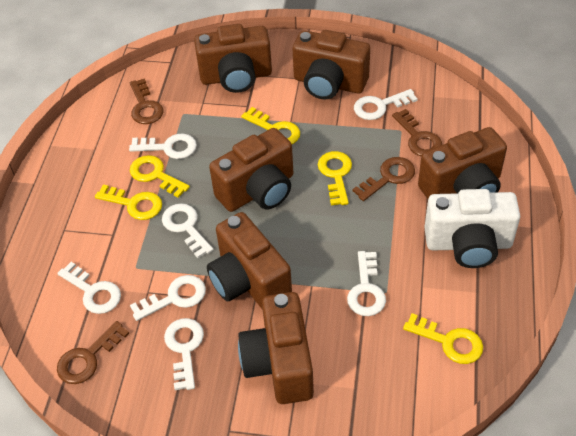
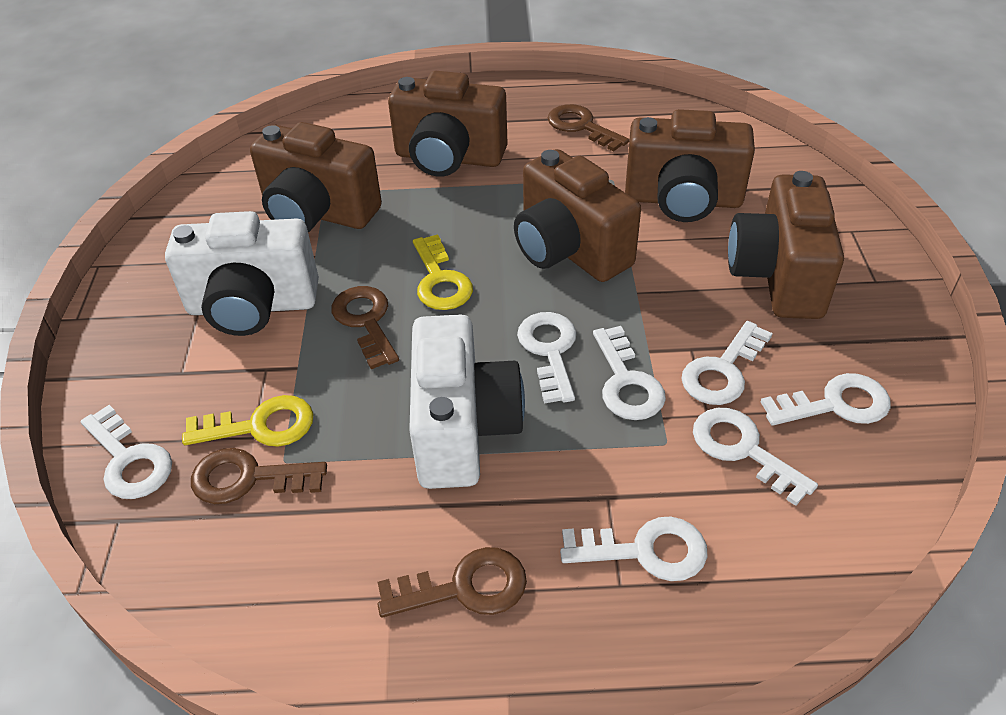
brown camera: 6 -> 5
white camera: 1 -> 2
yellow key: 5 -> 2

